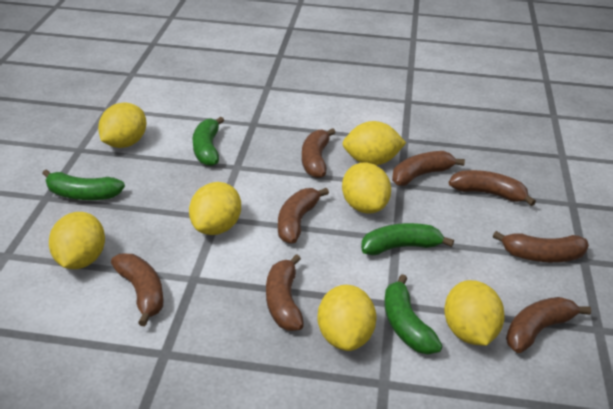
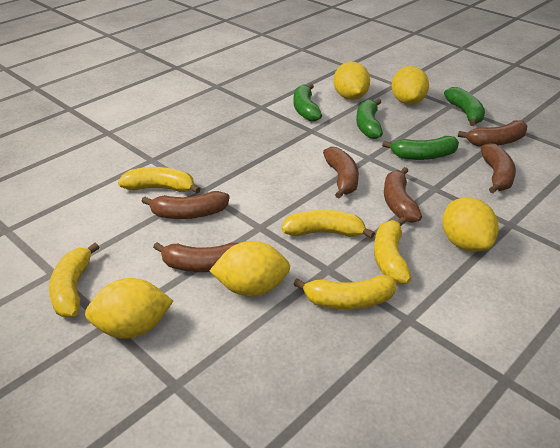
brown banana: 8 -> 6
yellow banana: 0 -> 5
yellow lemon: 7 -> 5

